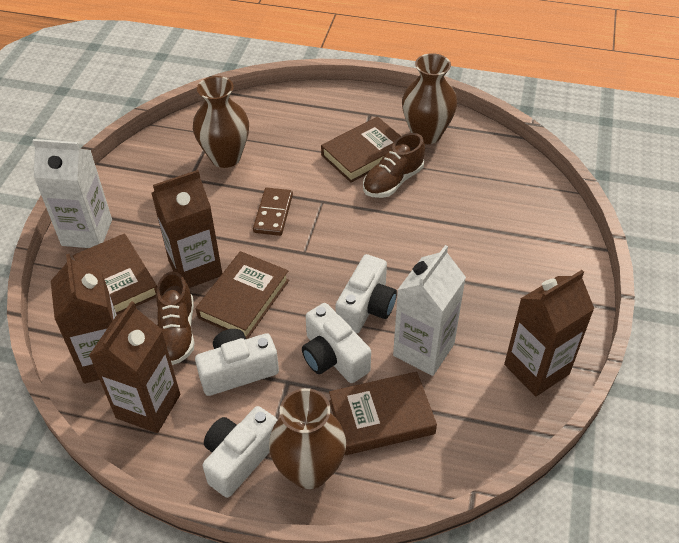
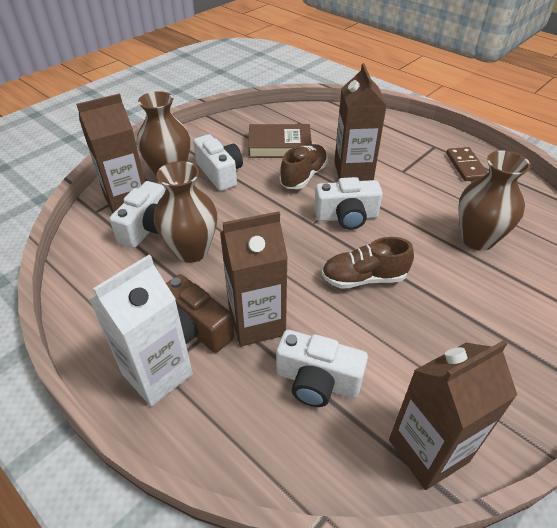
brown book: 4 -> 1
brown camera: 0 -> 1
white carton: 2 -> 1

